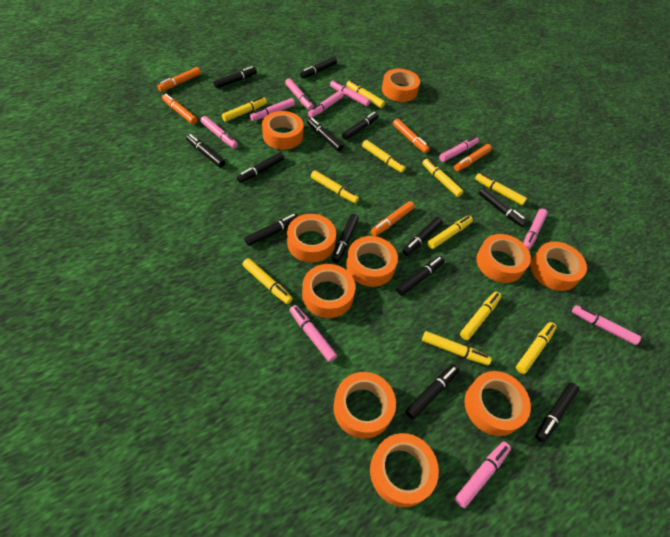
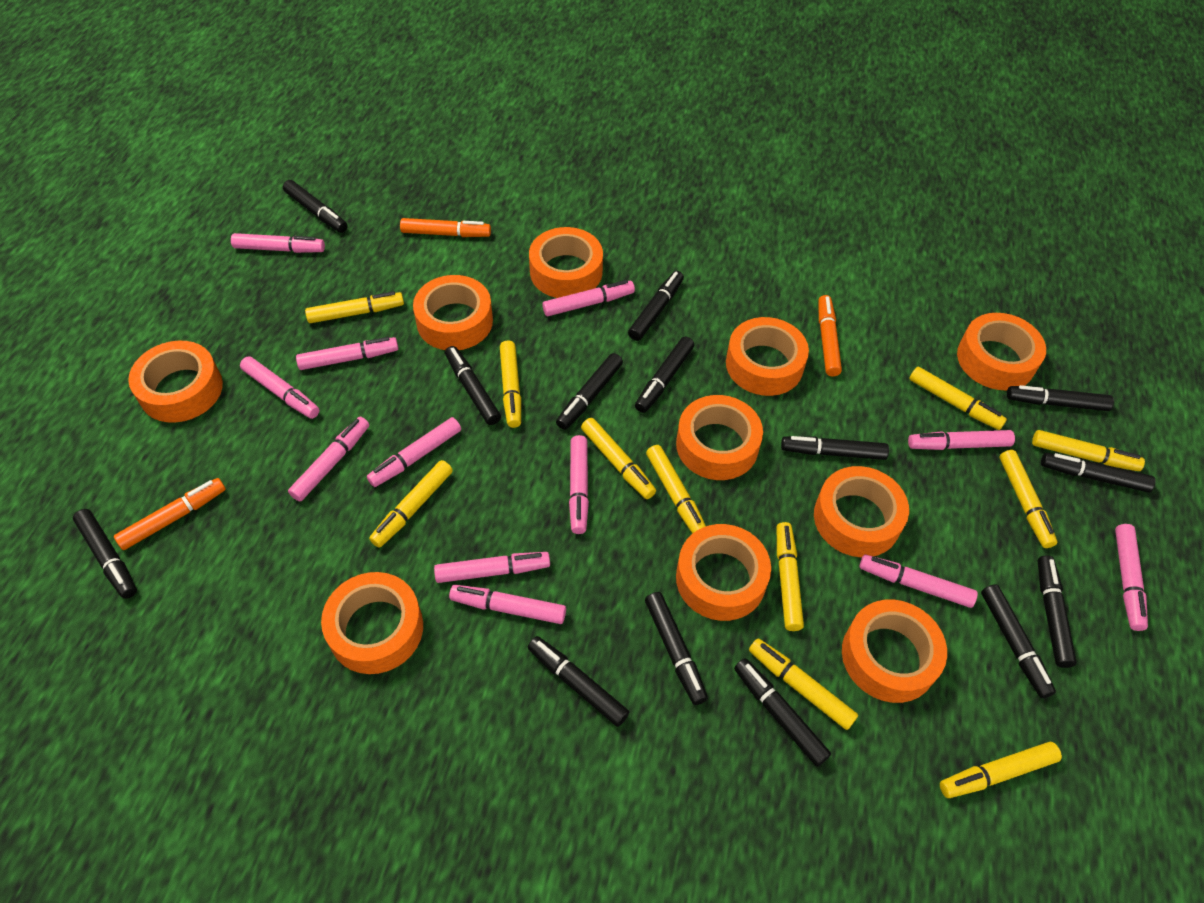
black marker: 13 -> 14
orange marker: 5 -> 3
pink marker: 10 -> 12

